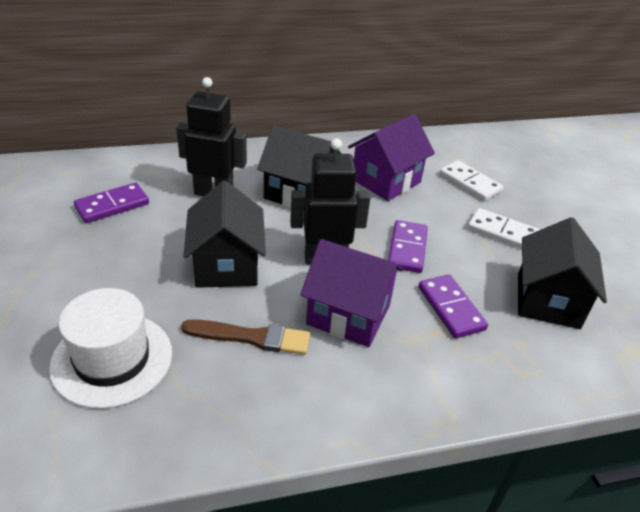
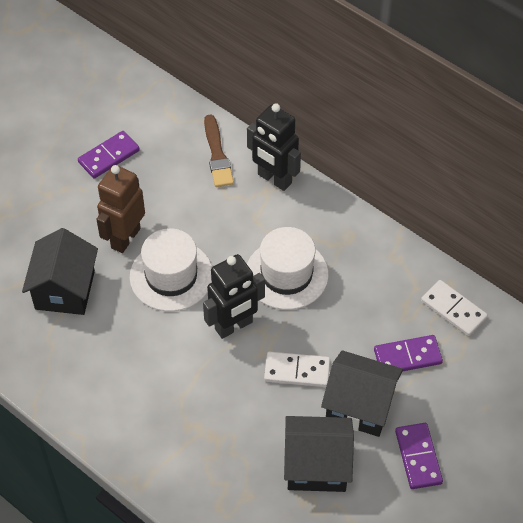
brown robot: 0 -> 1
purple house: 2 -> 0
white hat: 1 -> 2

